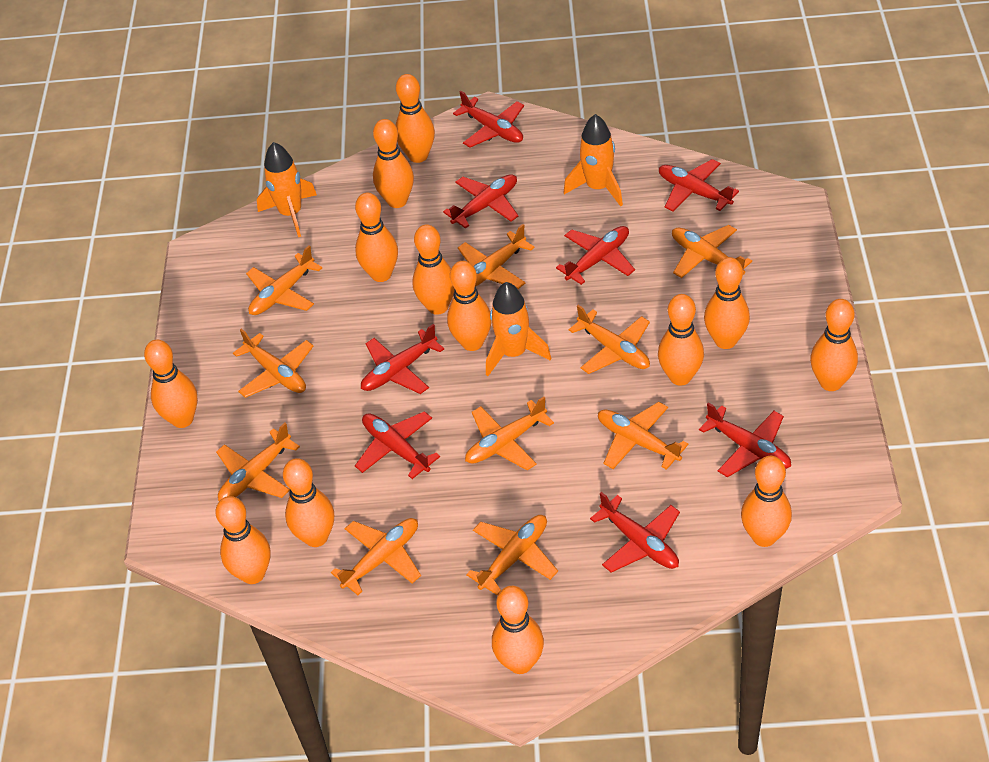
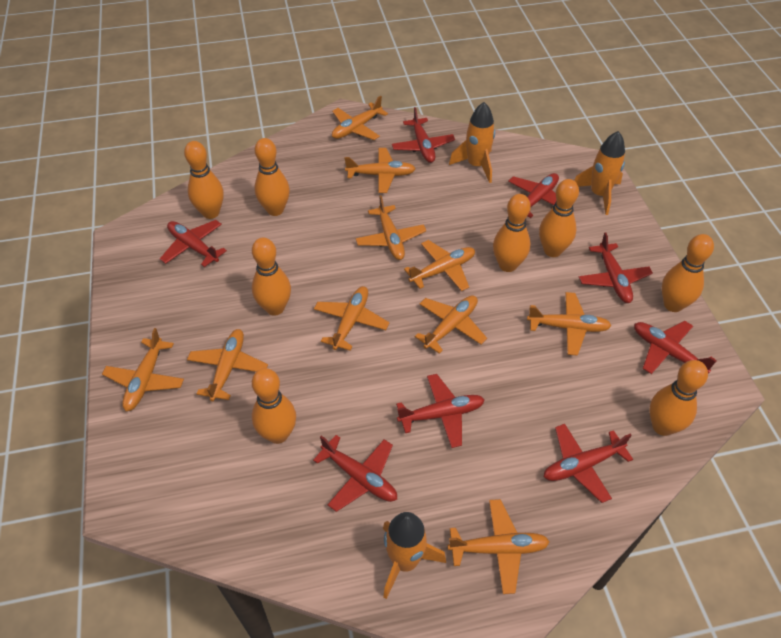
orange bowling pin: 13 -> 8

